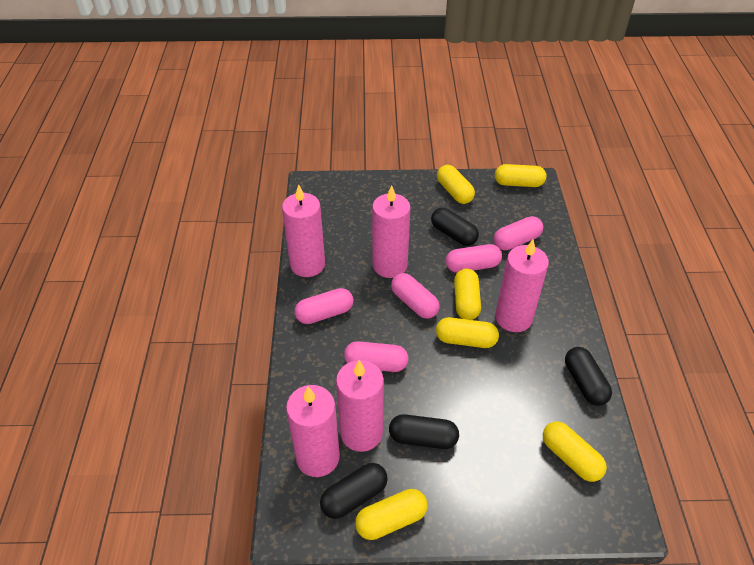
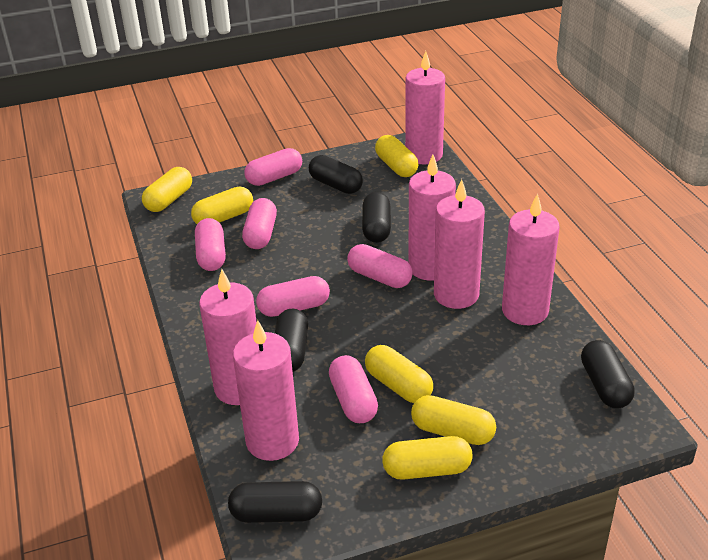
black capsule: 4 -> 5
pink candle: 5 -> 6
pink capsule: 5 -> 6

